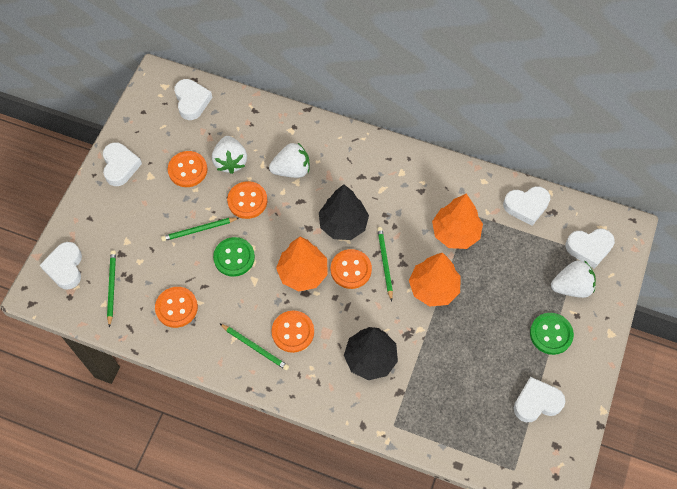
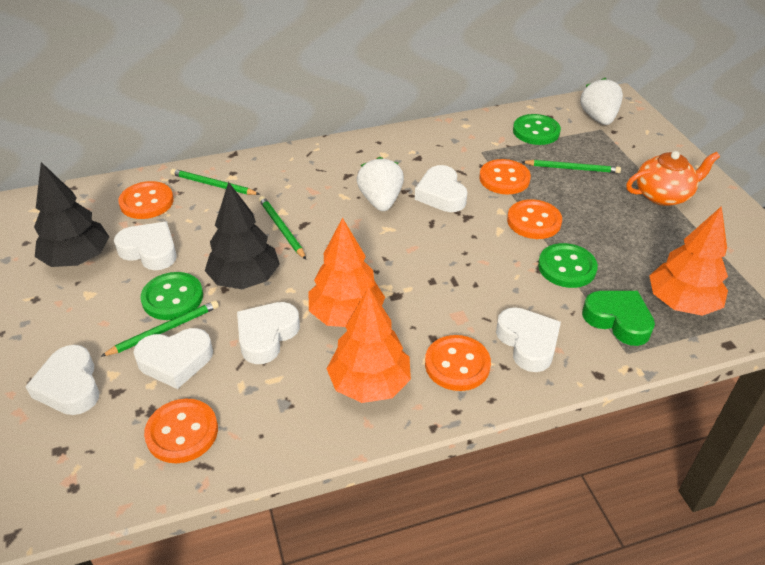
green button: 2 -> 3
green heart: 0 -> 1
orange teapot: 0 -> 1
white strawberry: 3 -> 2

